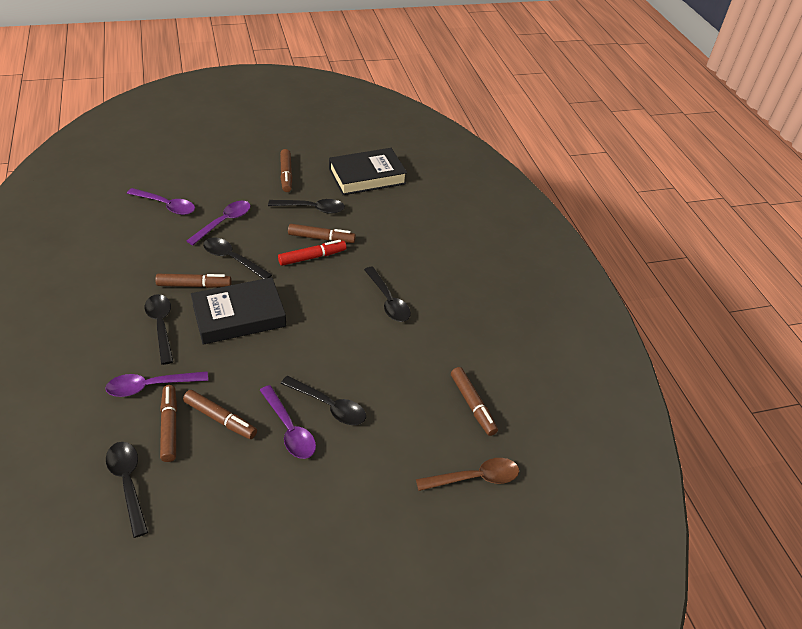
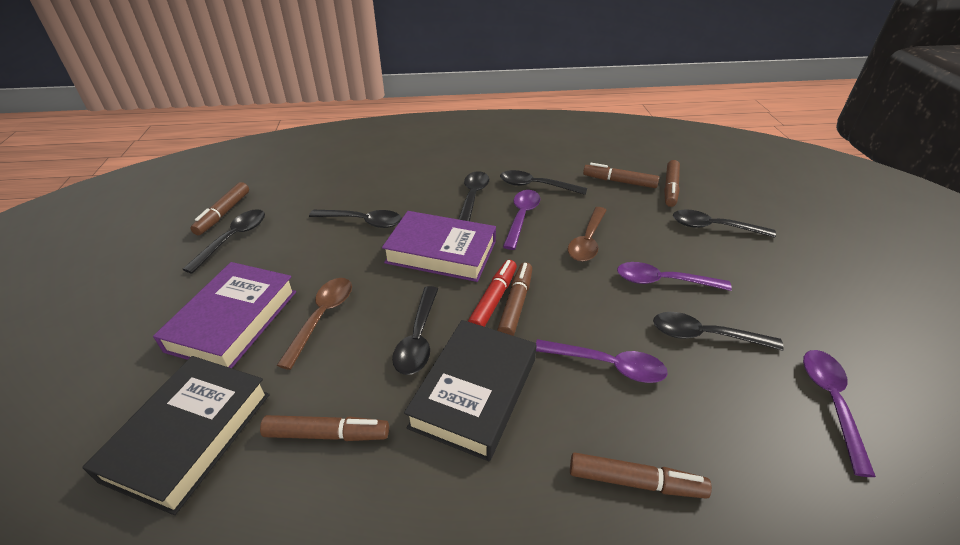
black spoon: 6 -> 7
brown spoon: 1 -> 2
purple book: 0 -> 2

